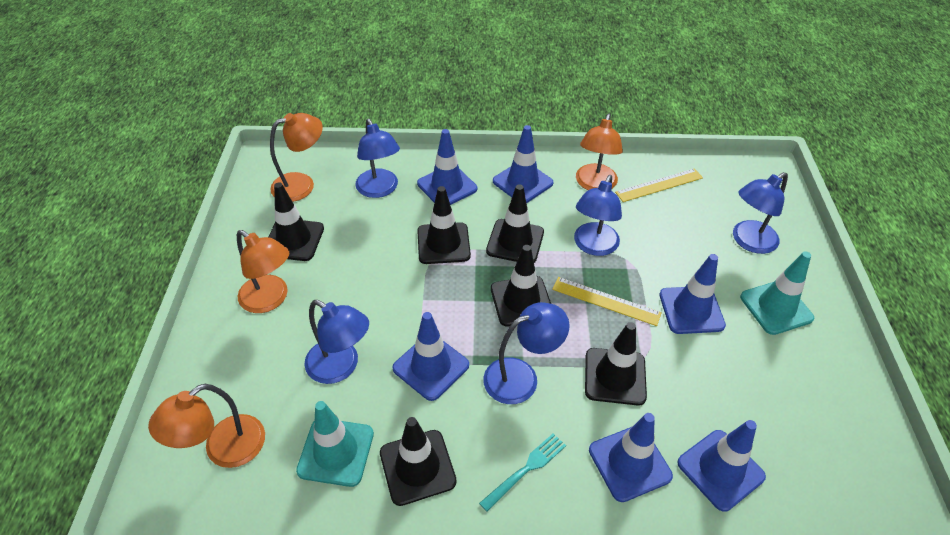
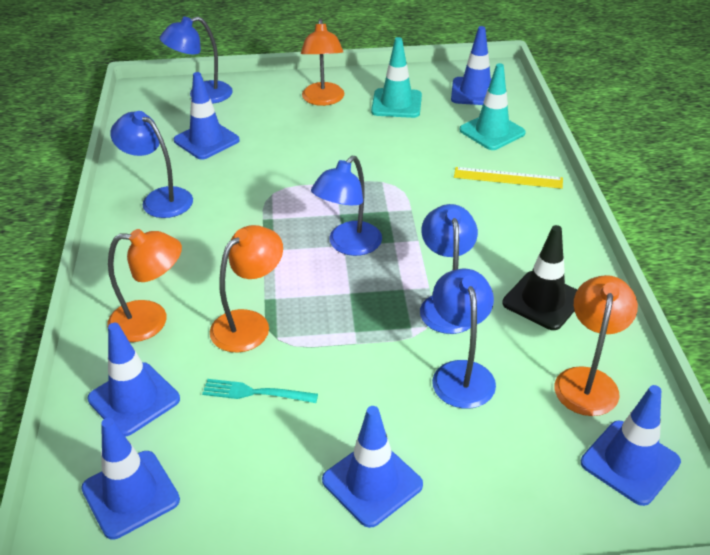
black traffic cone: 6 -> 1
yellow ruler: 2 -> 1

